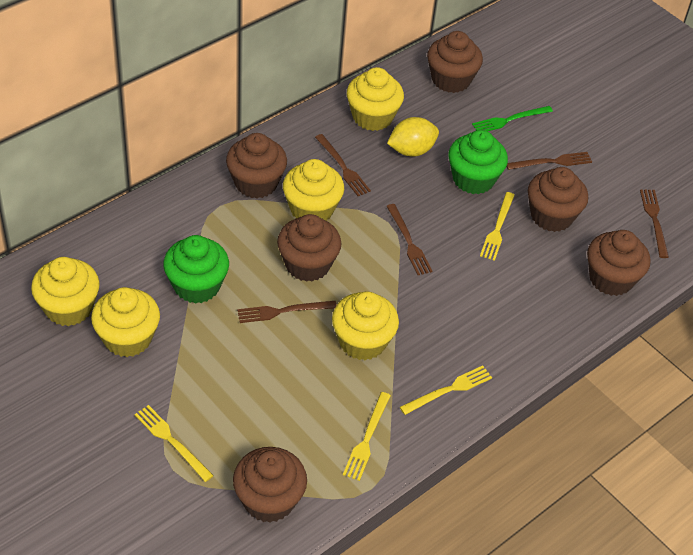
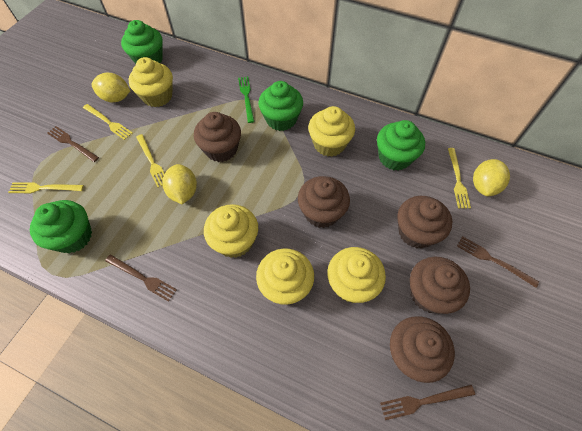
brown cupcake: 6 -> 5
brown fork: 5 -> 4
green cupcake: 2 -> 4
yellow lemon: 1 -> 3

